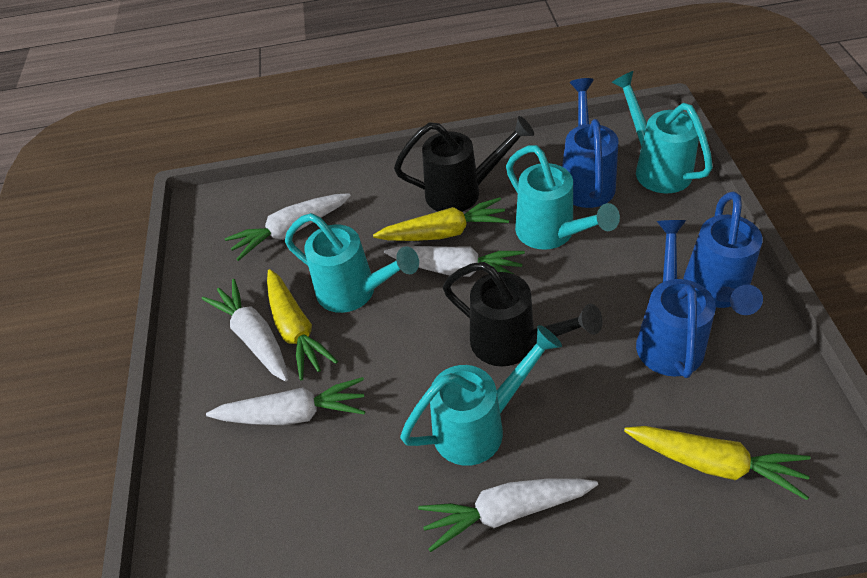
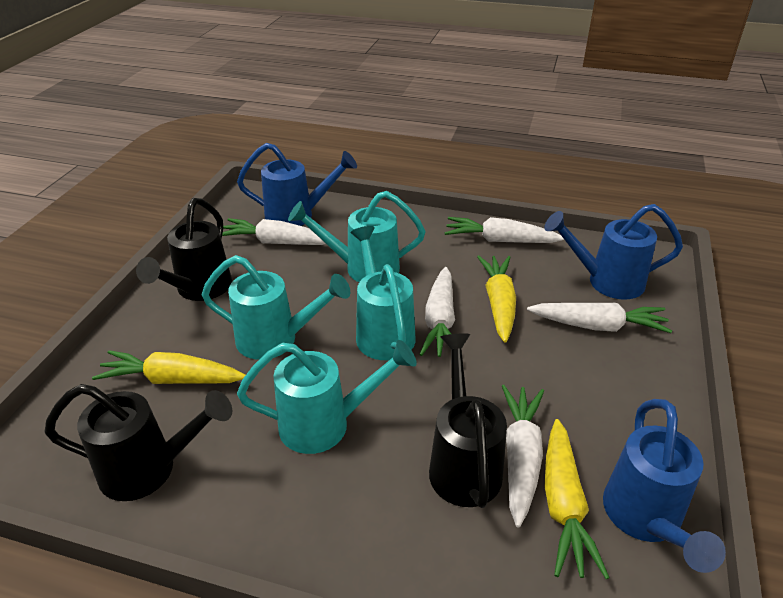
black watering can: 2 -> 3

